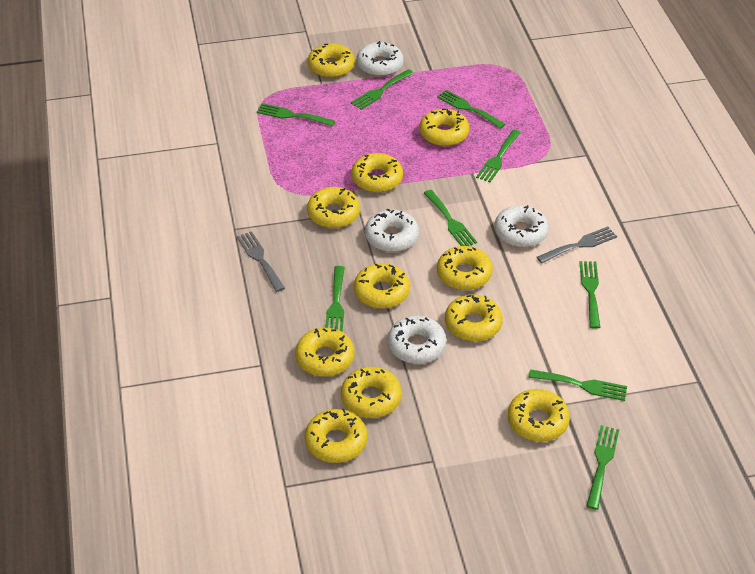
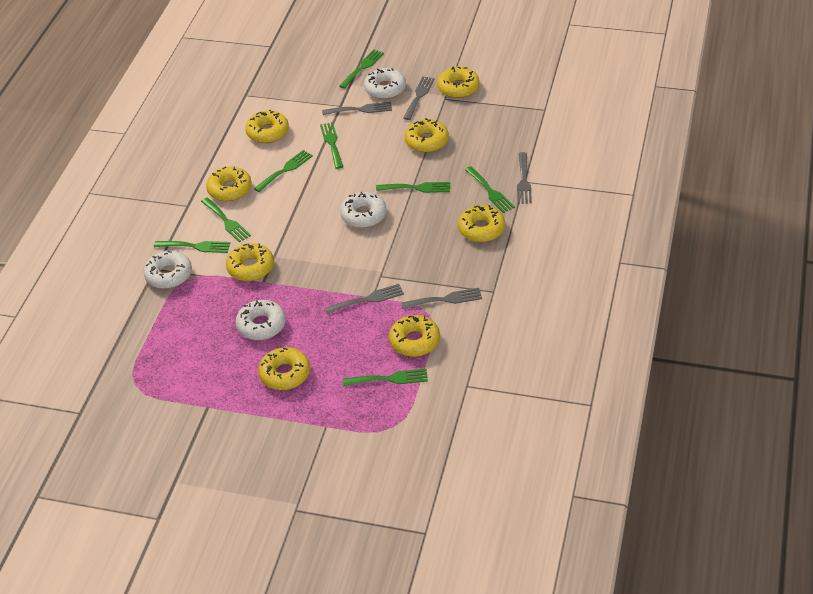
green fork: 9 -> 8
grey fork: 2 -> 5
yellow donut: 11 -> 8

